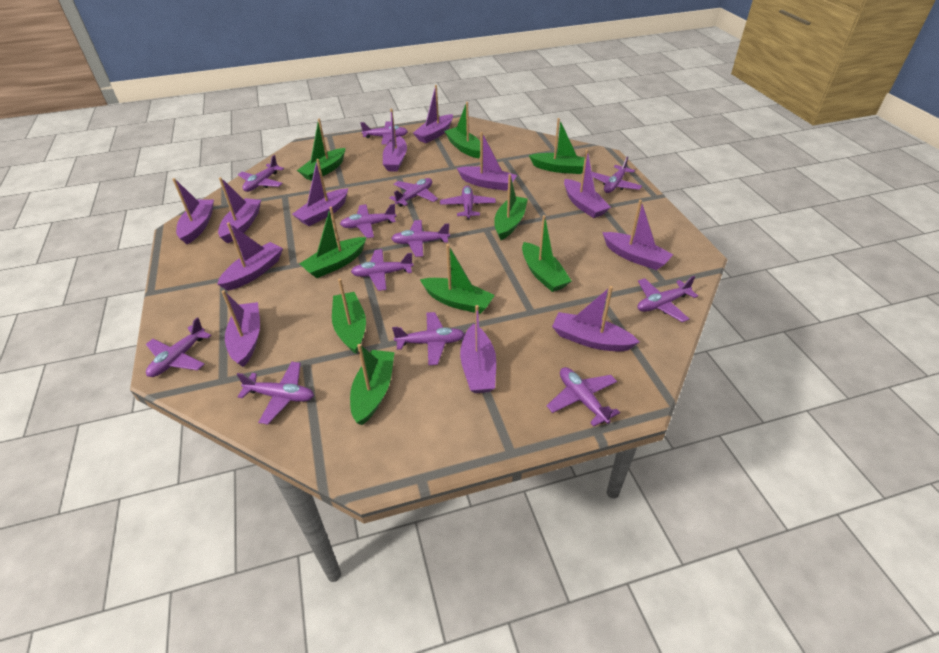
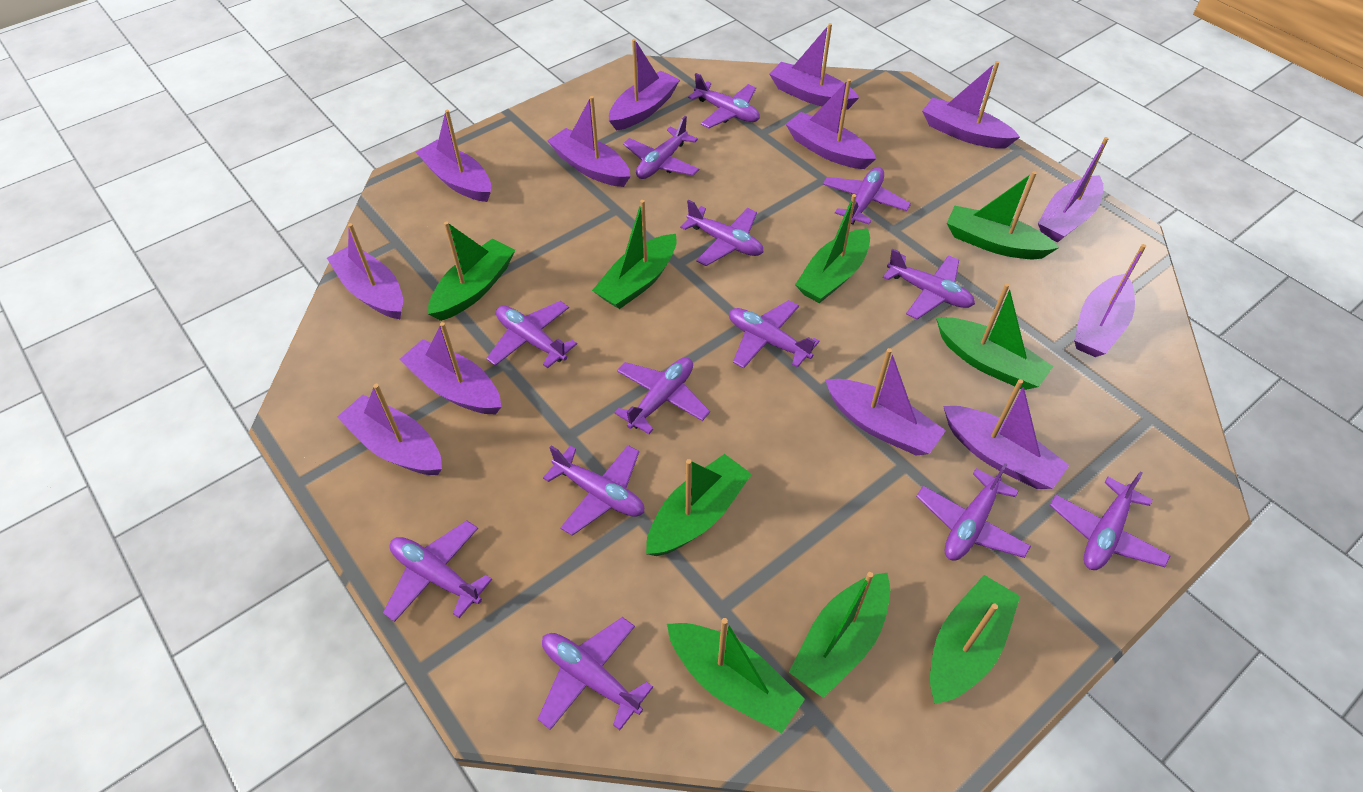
purple boat: 12 -> 13

